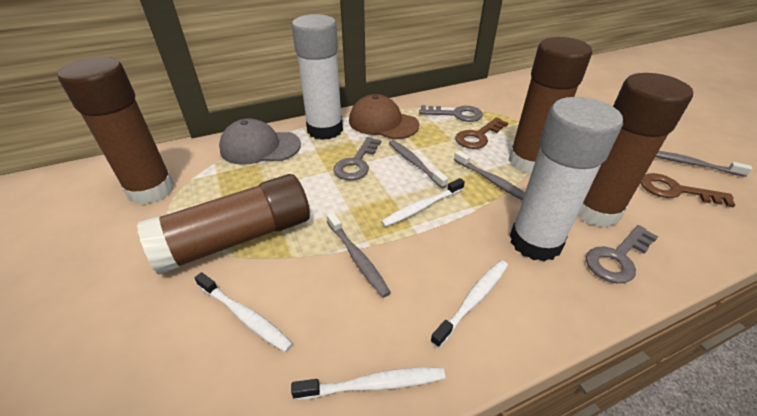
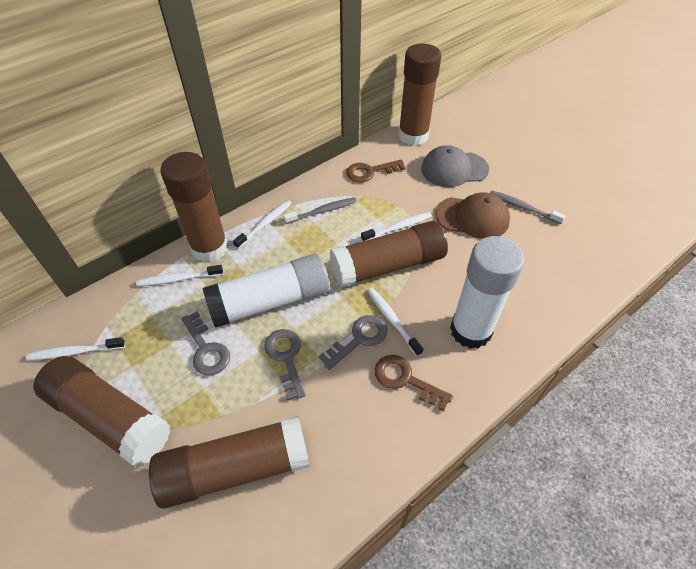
brown glue stick: 4 -> 5
grey toothbrush: 4 -> 2
white toothbrush: 4 -> 5

